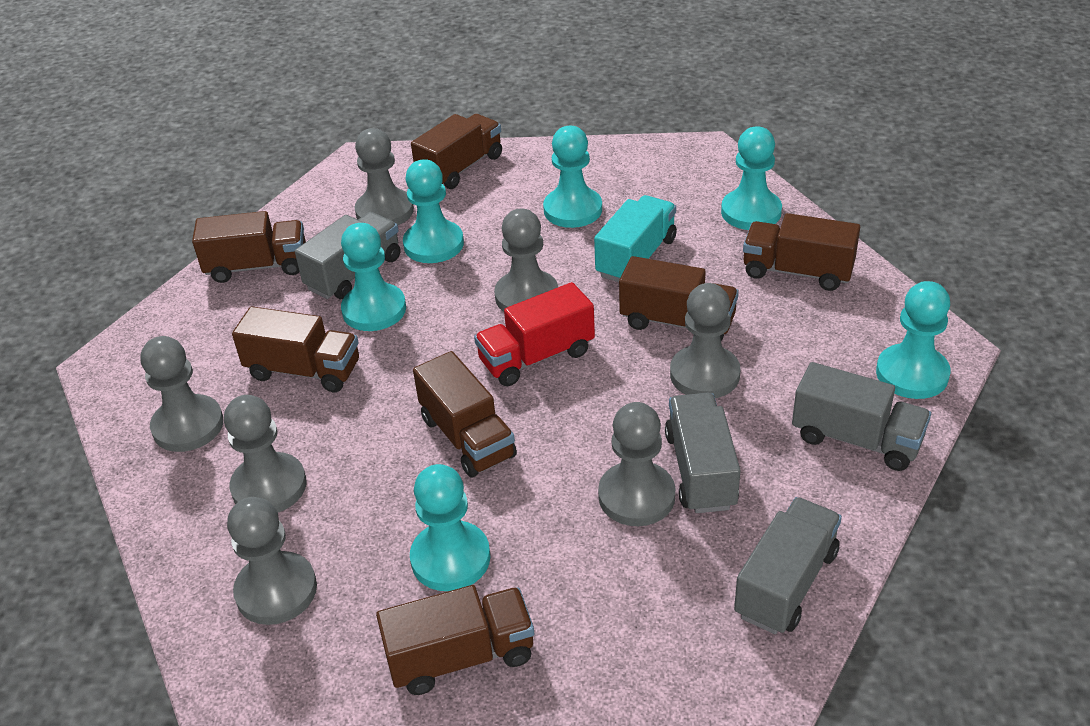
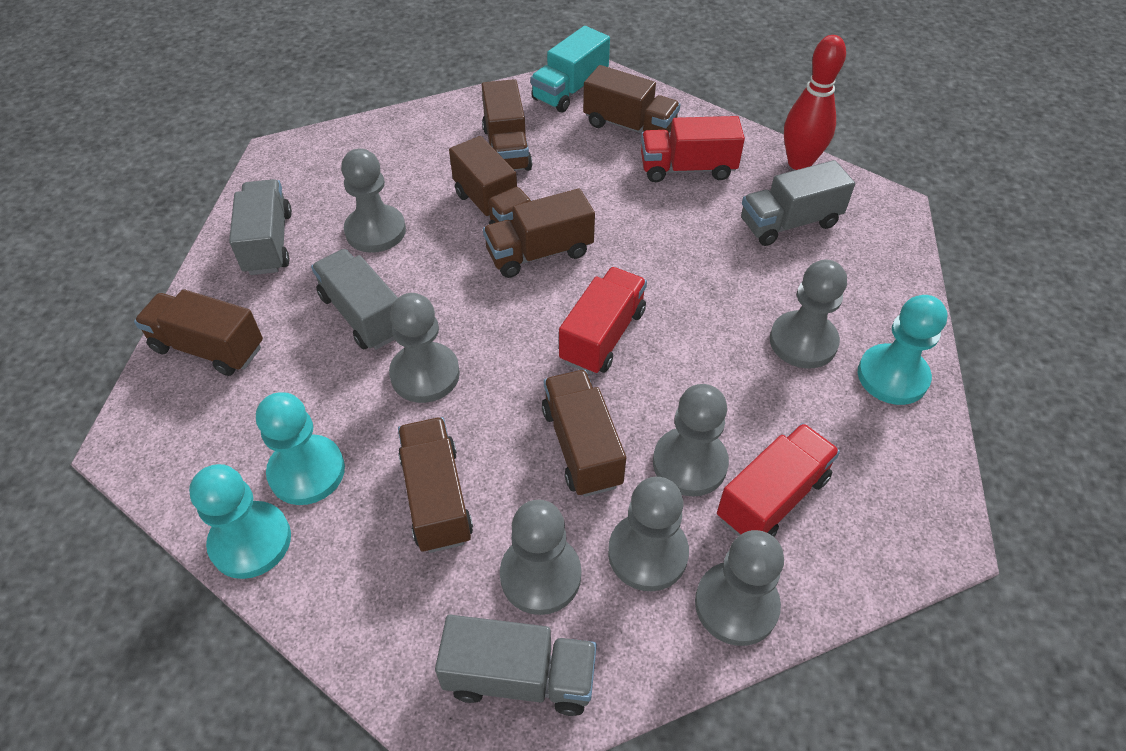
red bowling pin: 0 -> 1
red truck: 1 -> 3
turquoise pawn: 6 -> 3

